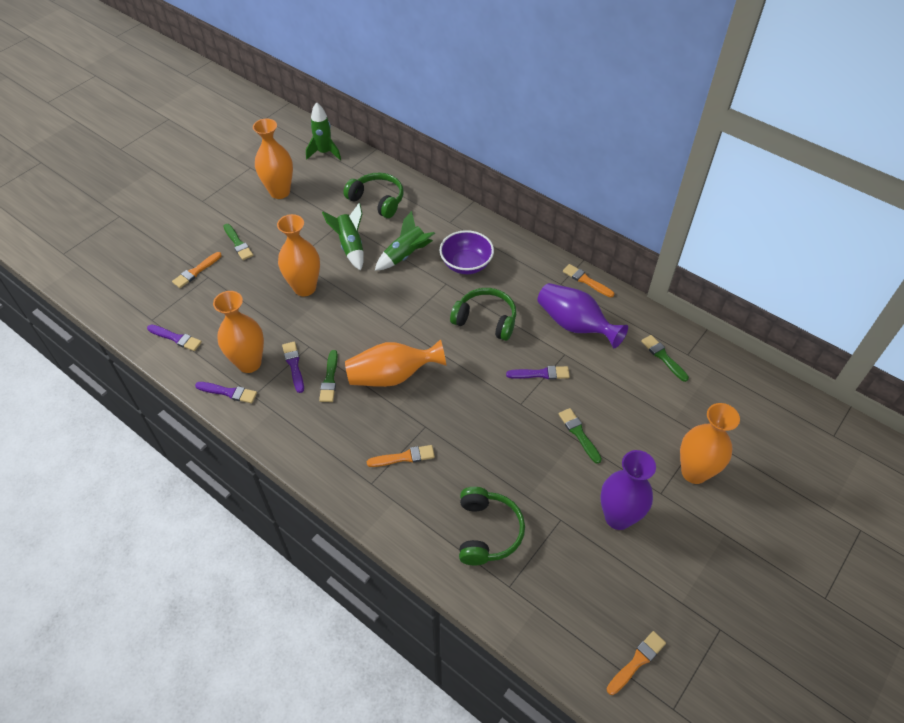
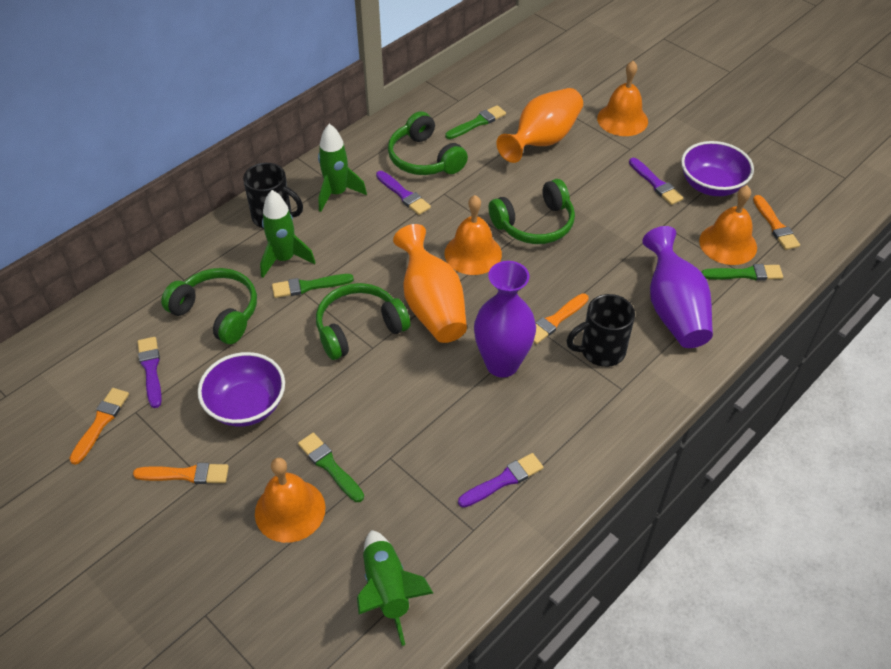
black mug: 0 -> 2
green headphones: 3 -> 4
orange bell: 0 -> 4
orange vase: 5 -> 2
purple bowl: 1 -> 2

